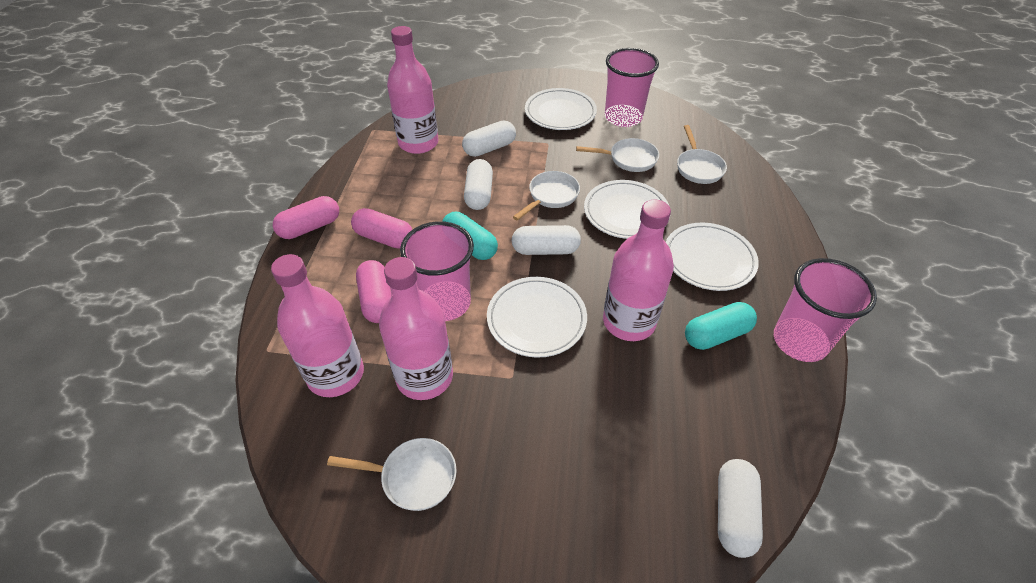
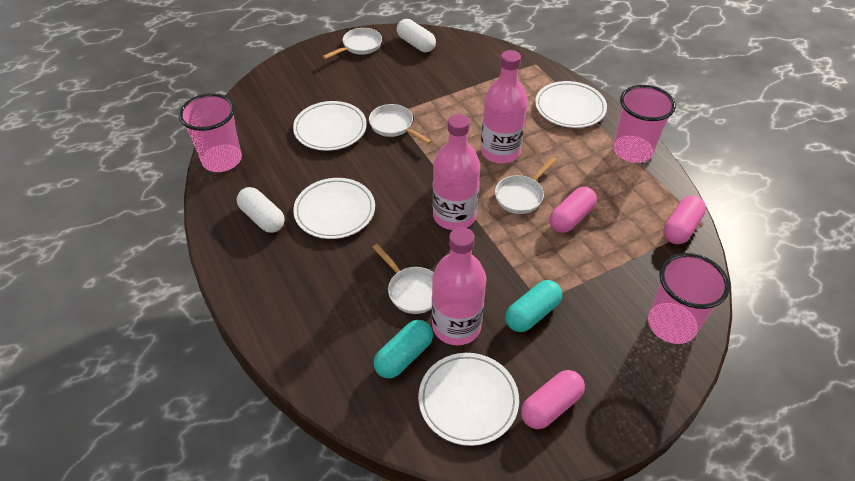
pink bottle: 4 -> 3
white capsule: 4 -> 2

